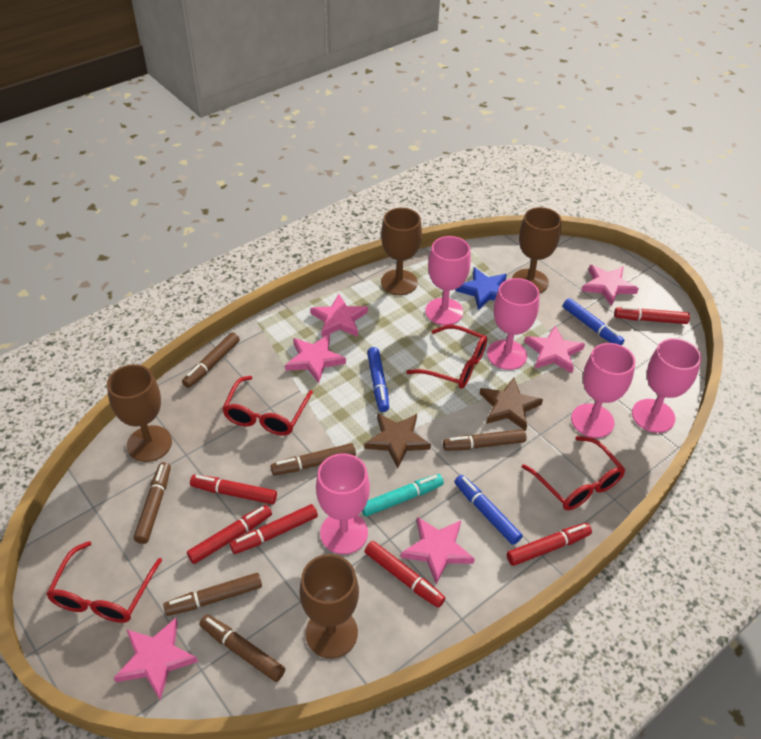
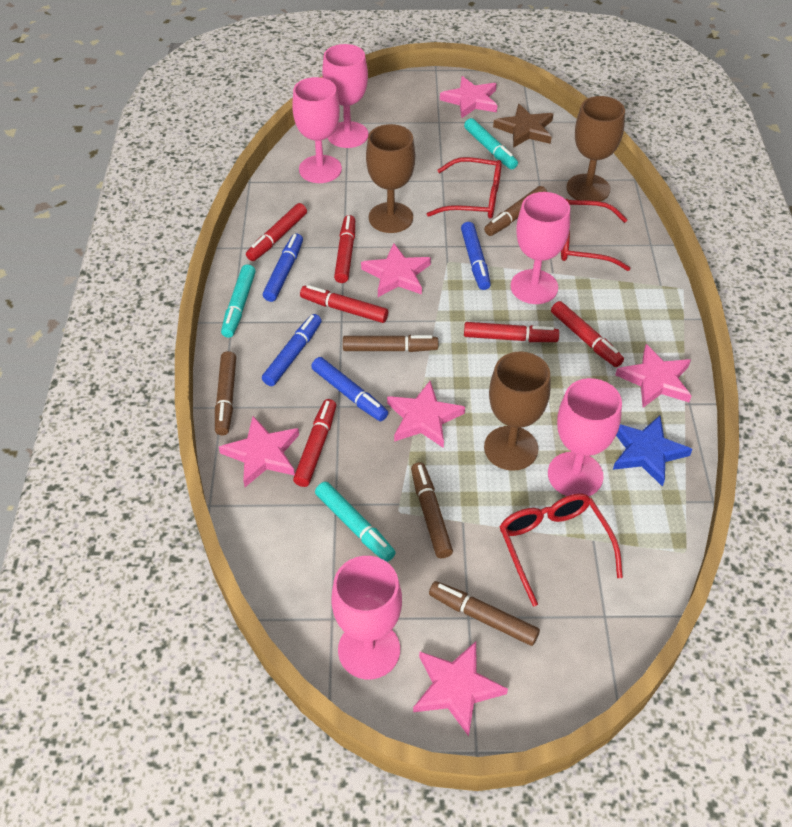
blue marker: 3 -> 4
brown goblet: 4 -> 3
brown marker: 6 -> 5
brown star: 2 -> 1
red glasses: 4 -> 3
turquoise marker: 1 -> 3

